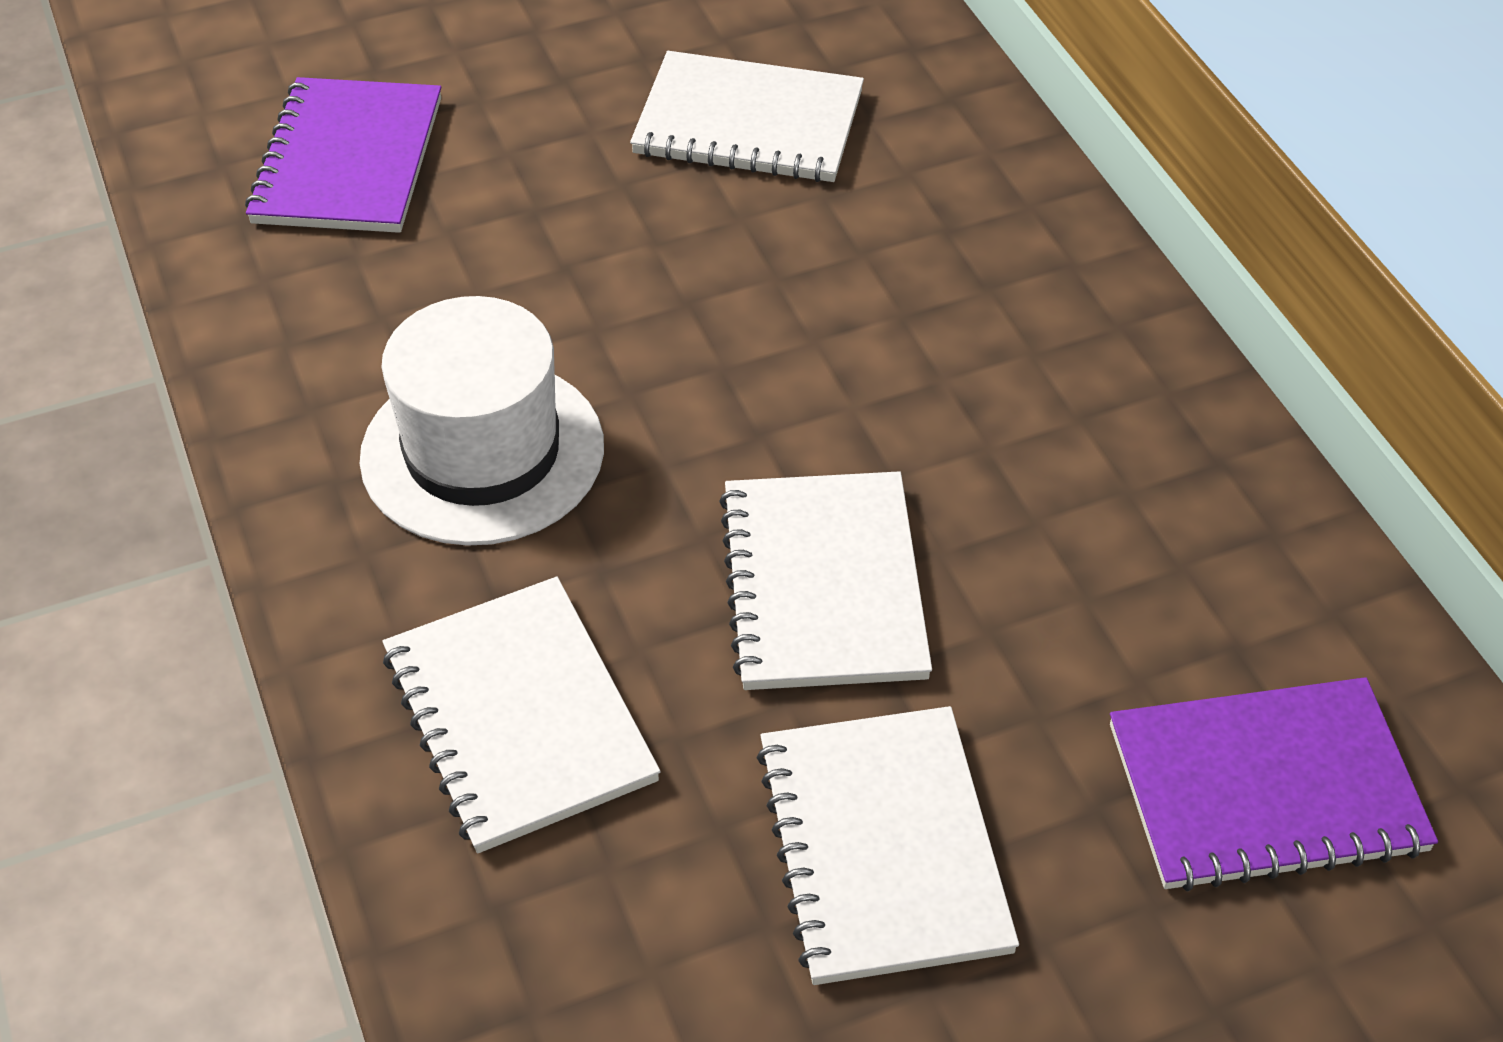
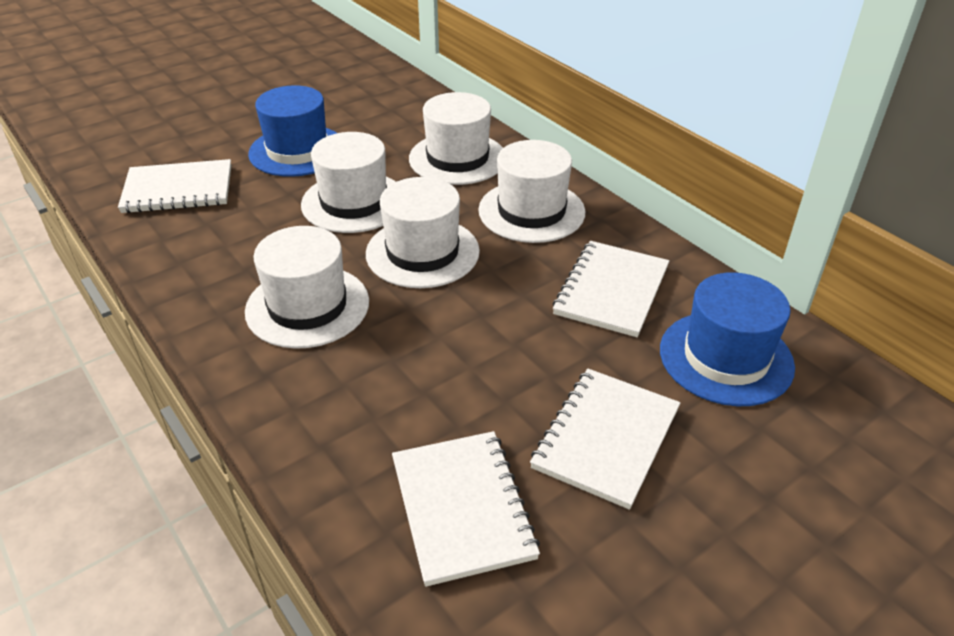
blue hat: 0 -> 2
purple notebook: 2 -> 0
white hat: 1 -> 5

